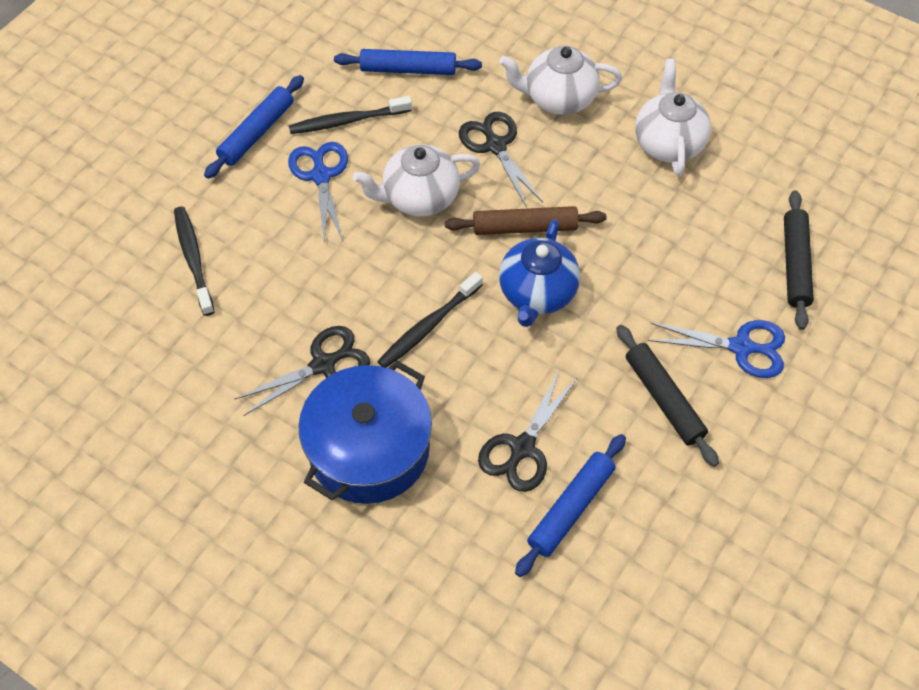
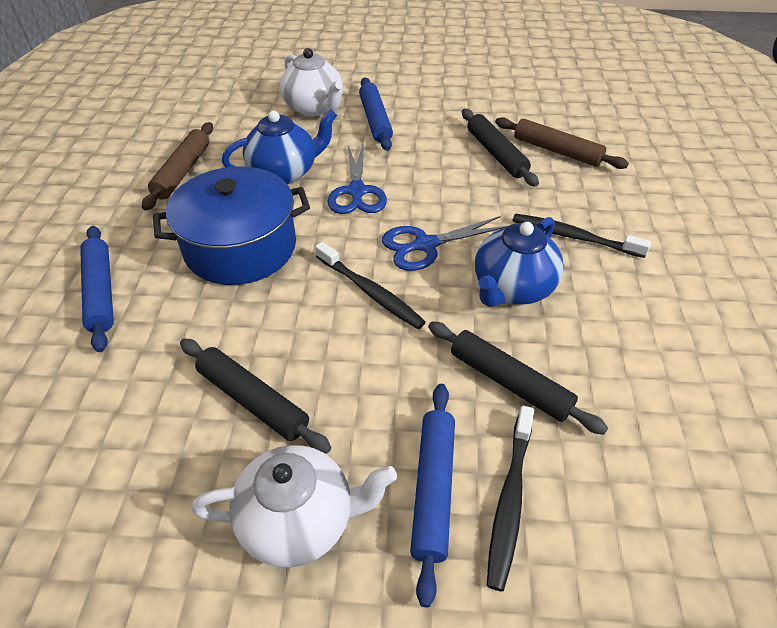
black rolling pin: 2 -> 3
black scissors: 3 -> 0
blue teapot: 1 -> 2
brown rolling pin: 1 -> 2
white teapot: 3 -> 2

